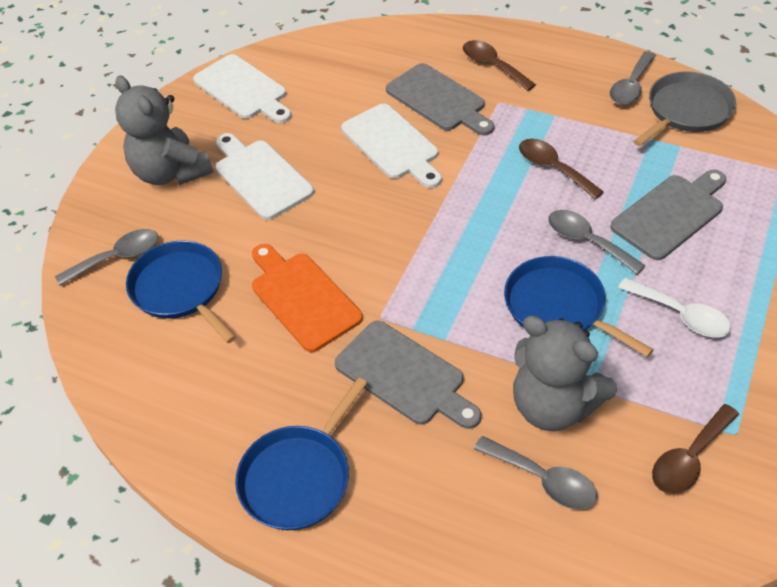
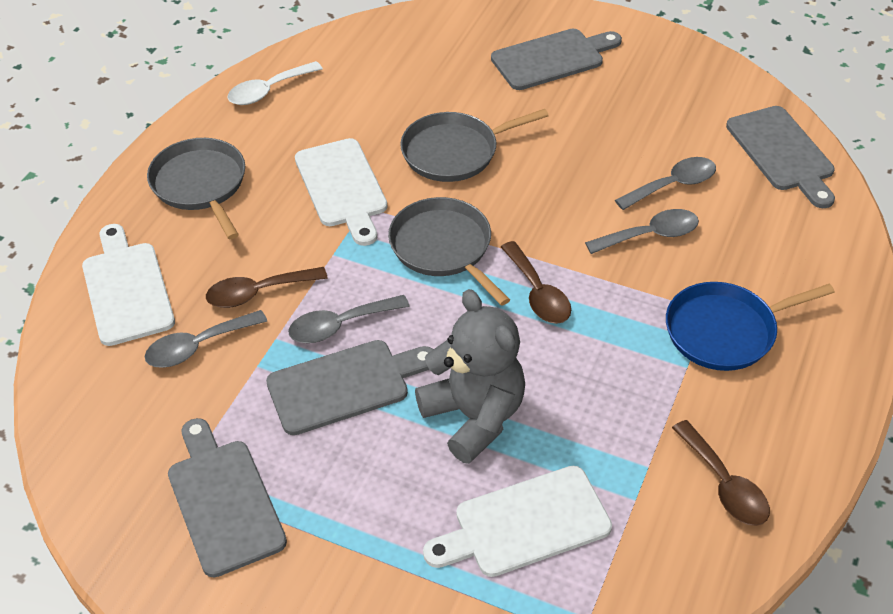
blue pan: 3 -> 1
grey cutting board: 3 -> 4
grey pan: 1 -> 3
grey teddy bear: 2 -> 1
orange cutting board: 1 -> 0

